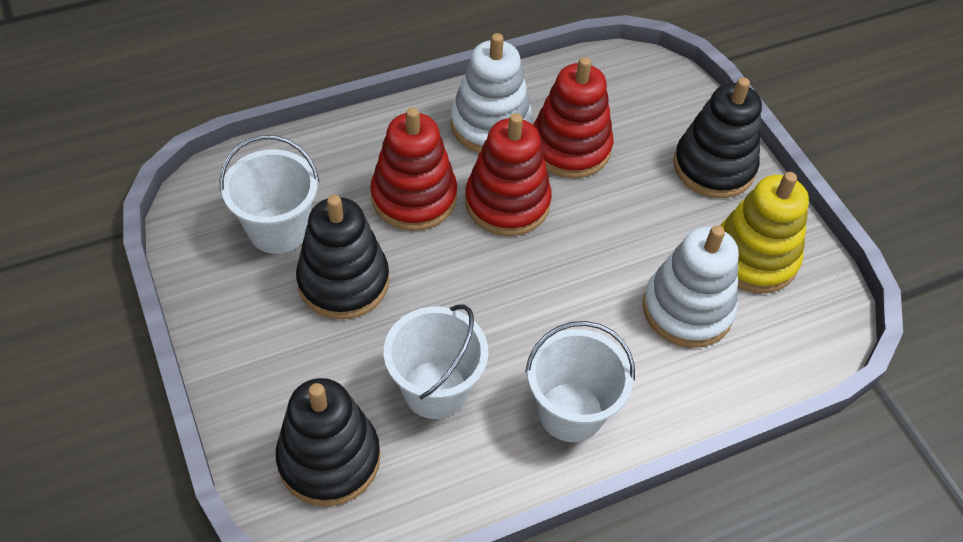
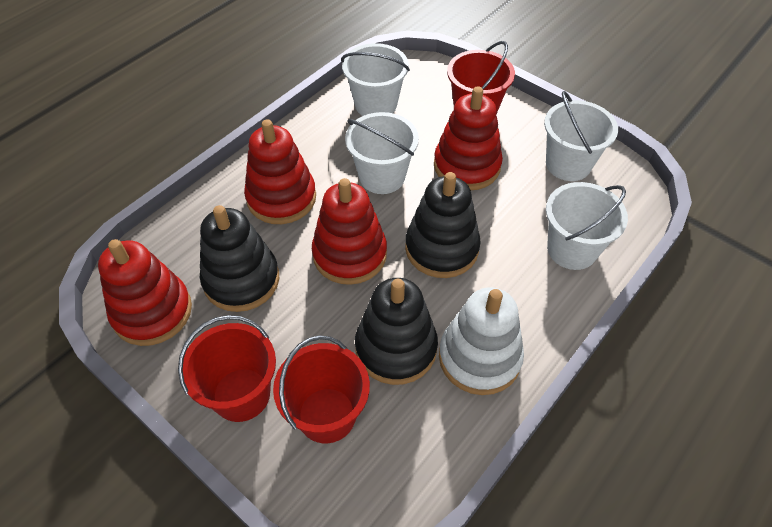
red bucket: 0 -> 3
red stacking toy: 3 -> 4
white bucket: 3 -> 4
white stacking toy: 2 -> 1
yellow stacking toy: 1 -> 0

